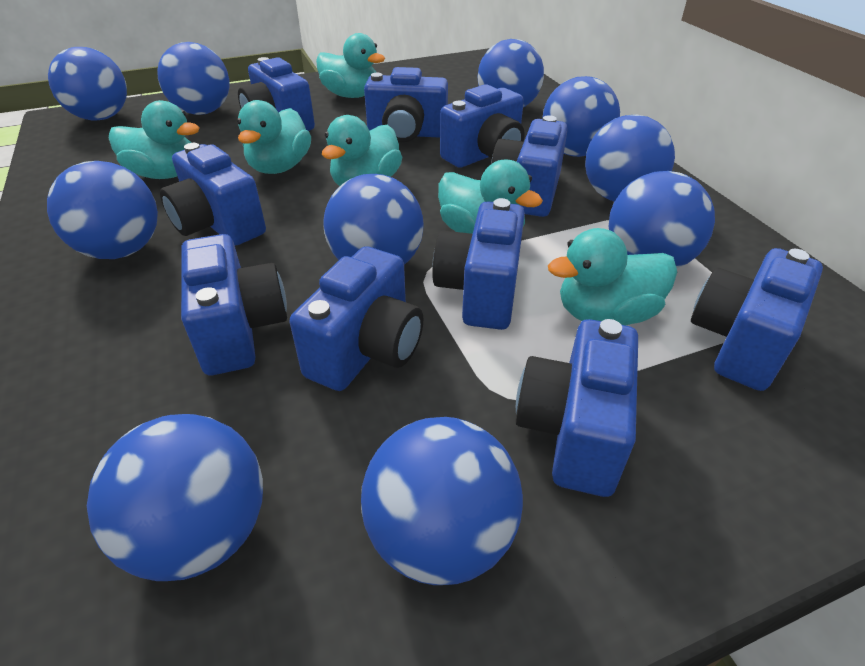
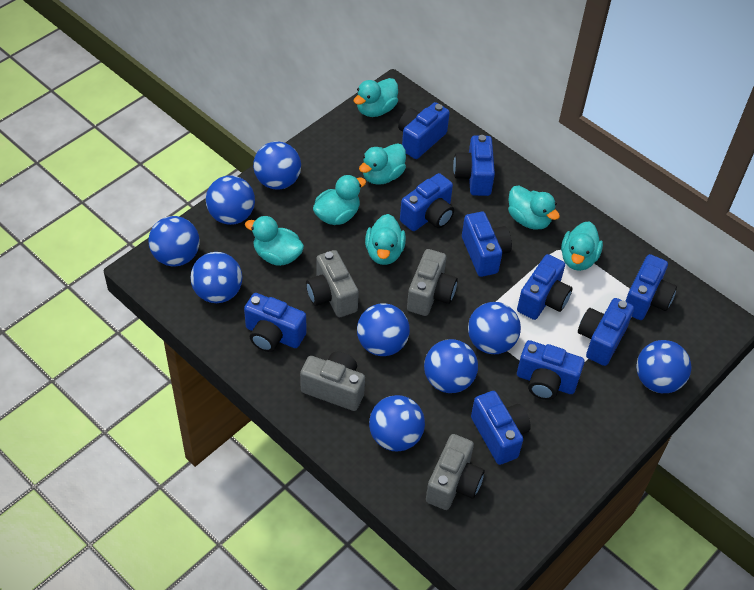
blue ball: 10 -> 9
grey camera: 0 -> 4
turquoise duck: 6 -> 7

